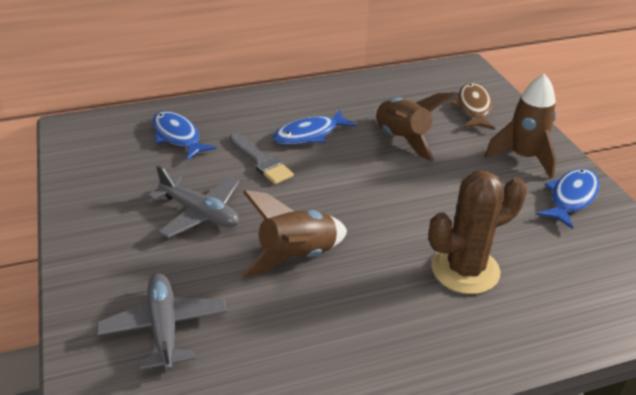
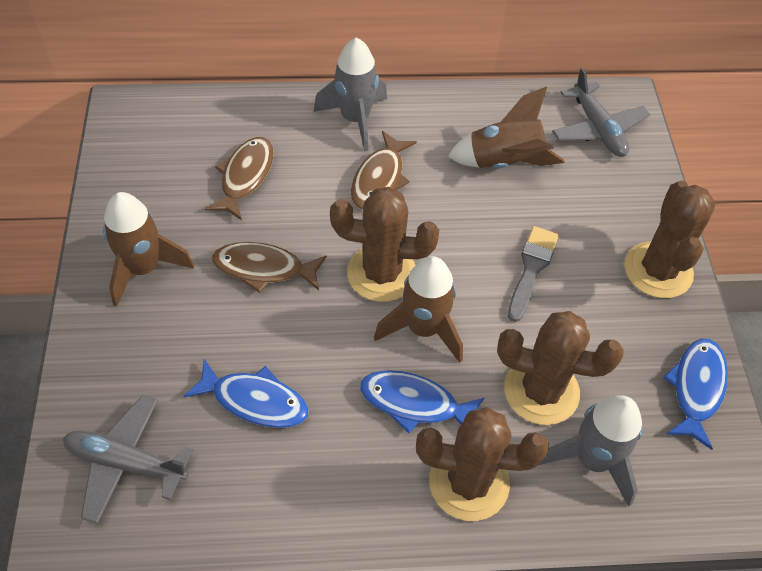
brown cactus: 1 -> 4
brown fish: 1 -> 3
grey rocket: 0 -> 2

